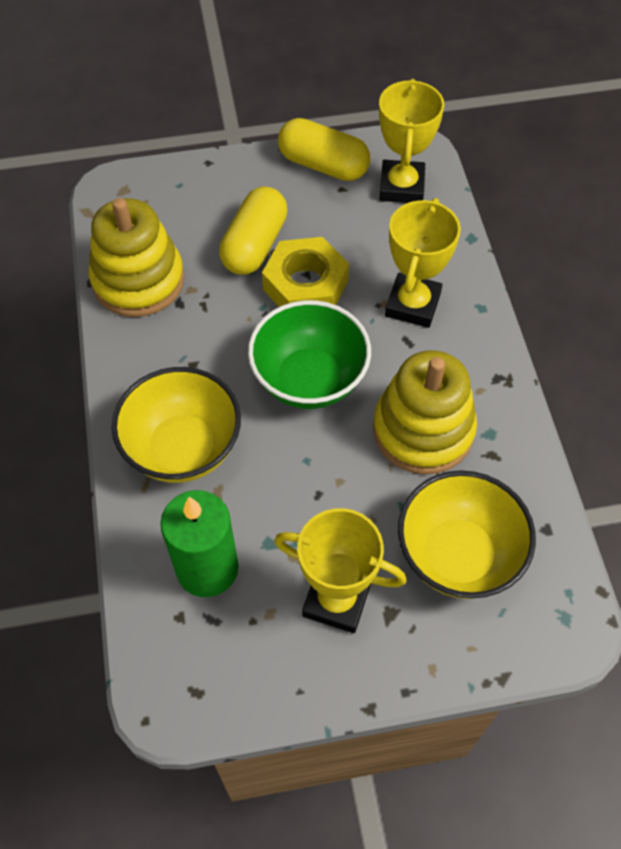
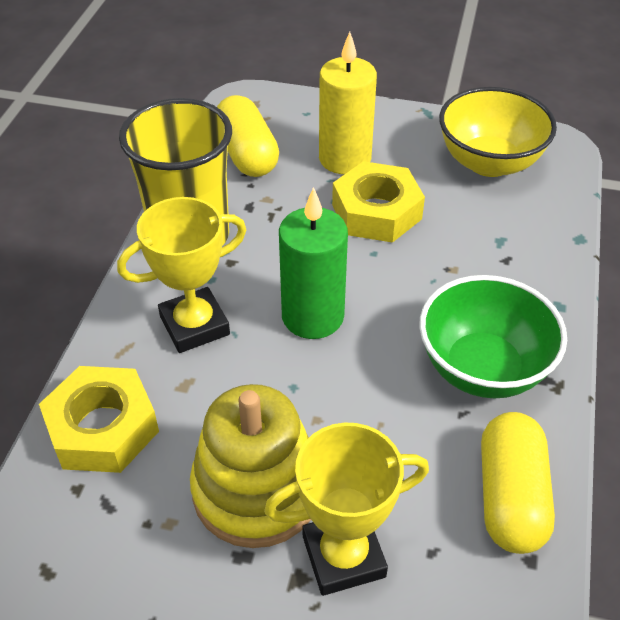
yellow bowl: 2 -> 1
yellow candle: 0 -> 1
yellow cup: 0 -> 1
yellow nut: 1 -> 2
yellow stacking toy: 2 -> 1
yellow trophy: 3 -> 2

